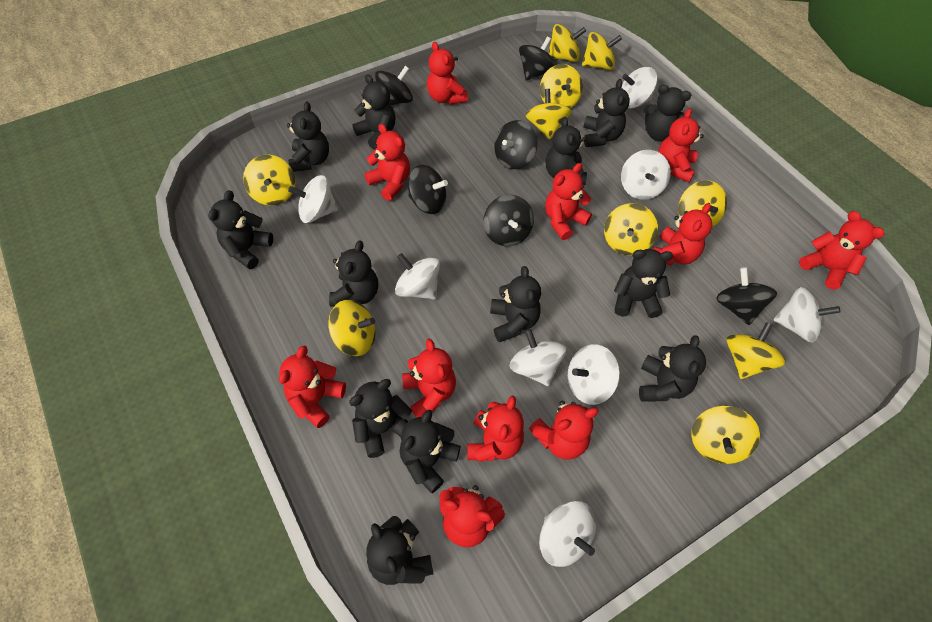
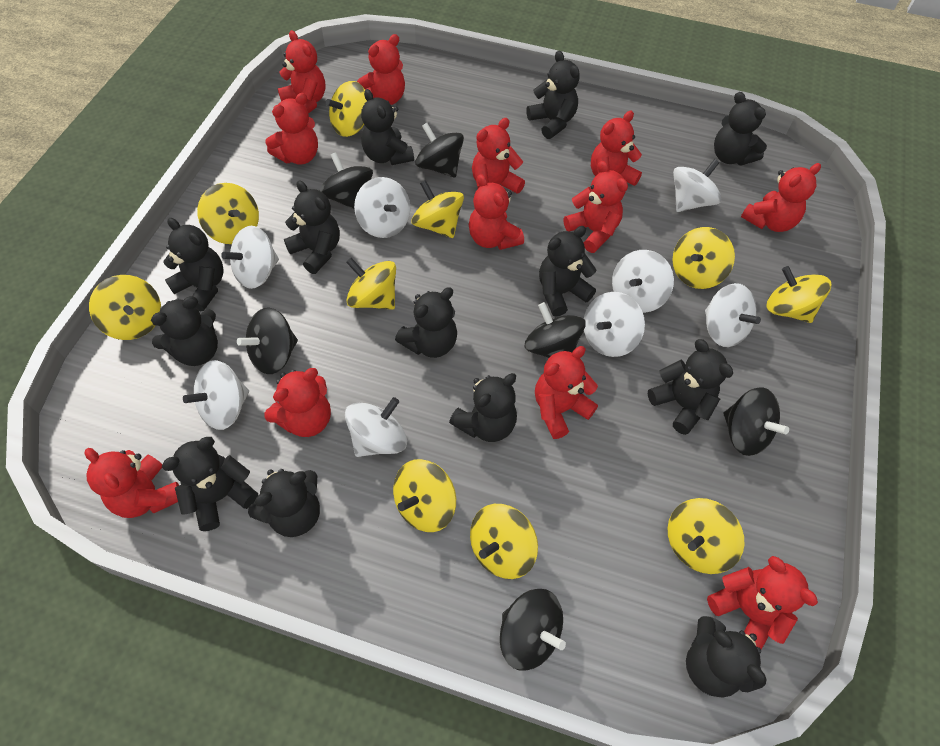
red teddy bear: 11 -> 12

